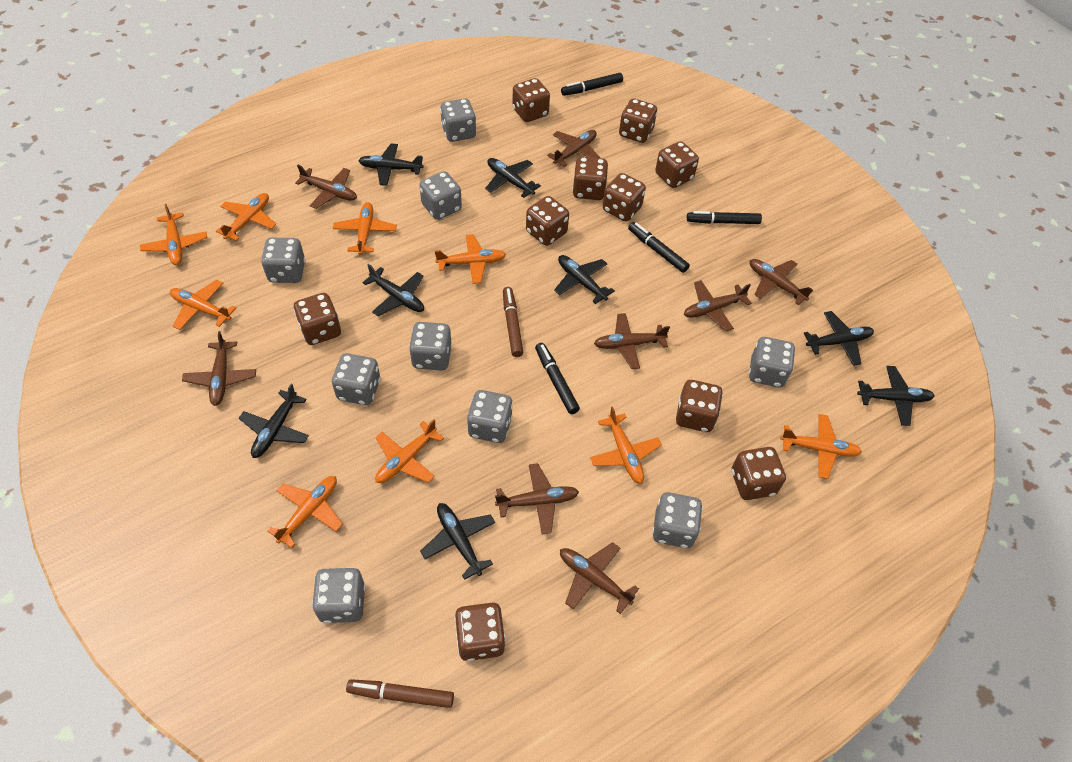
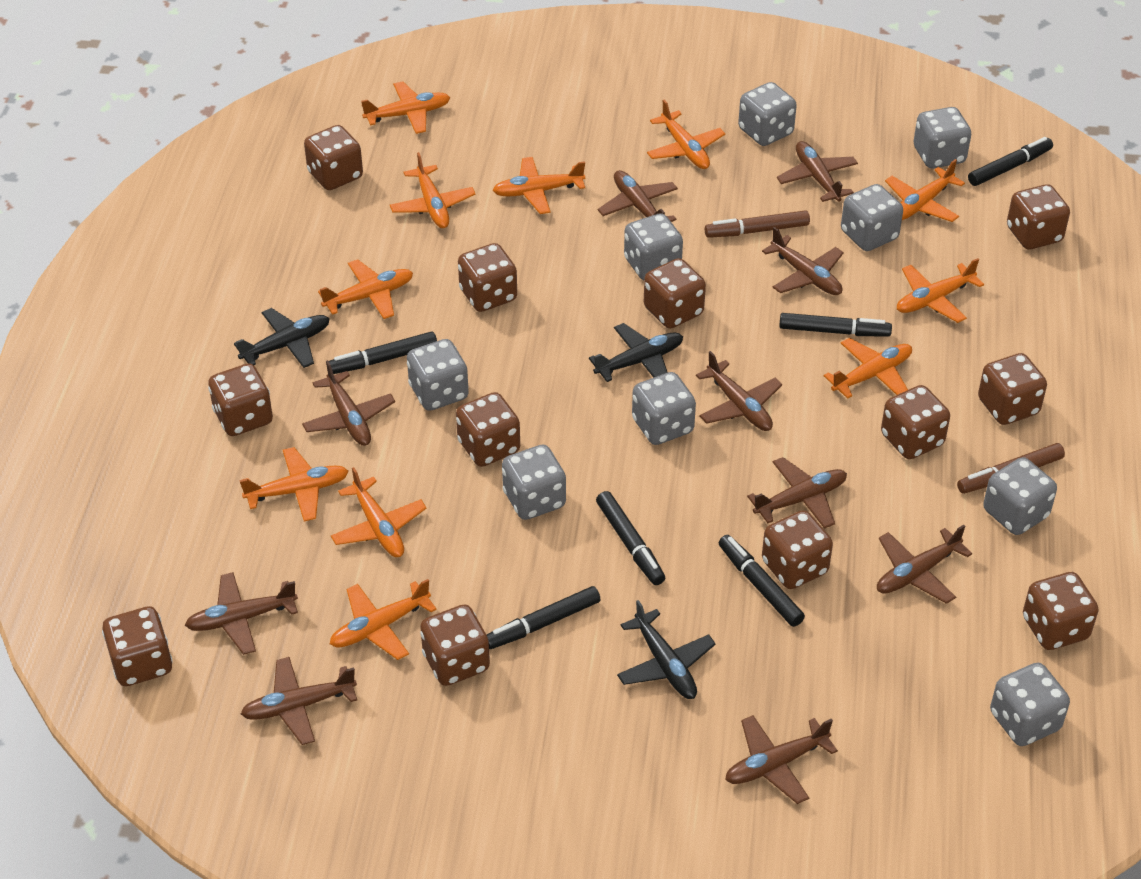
black marker: 4 -> 6
black plane: 8 -> 3
brown dice: 10 -> 12
brown plane: 8 -> 10
orange plane: 9 -> 11

